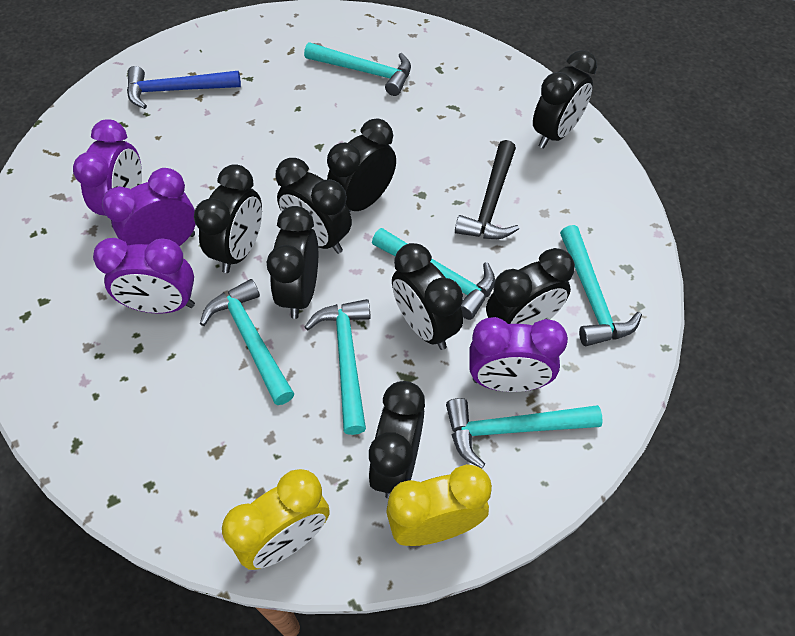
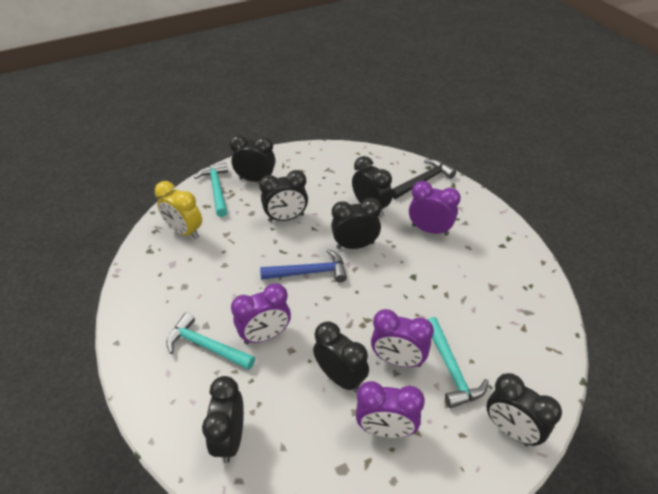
black clock: 8 -> 7
turquoise hammer: 6 -> 3
yellow clock: 2 -> 1

